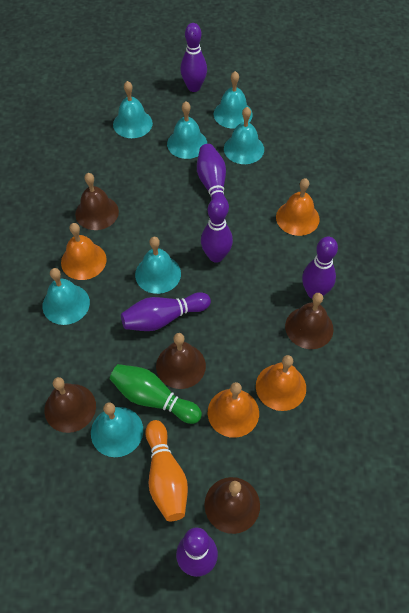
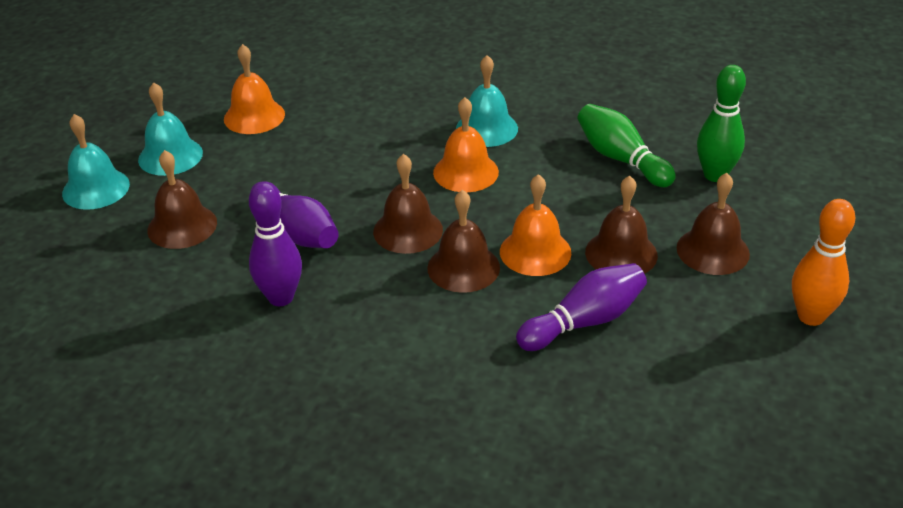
green bowling pin: 1 -> 2
orange bell: 4 -> 3
purple bowling pin: 6 -> 3
turquoise bell: 7 -> 3

